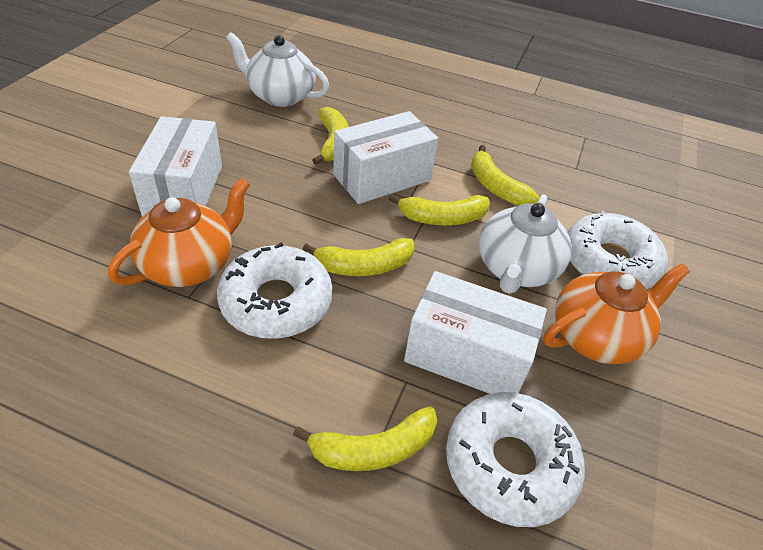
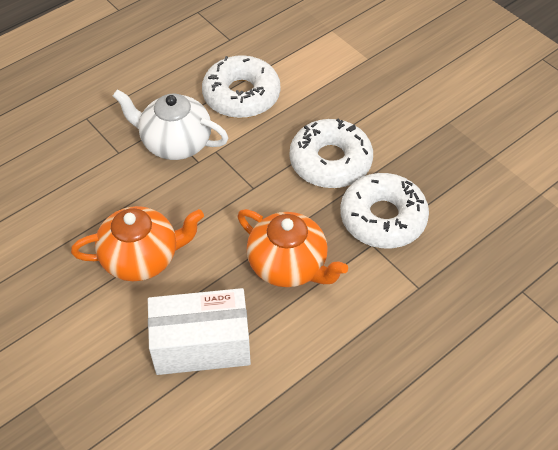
white box: 3 -> 1
white teapot: 2 -> 1
yellow banana: 5 -> 0

